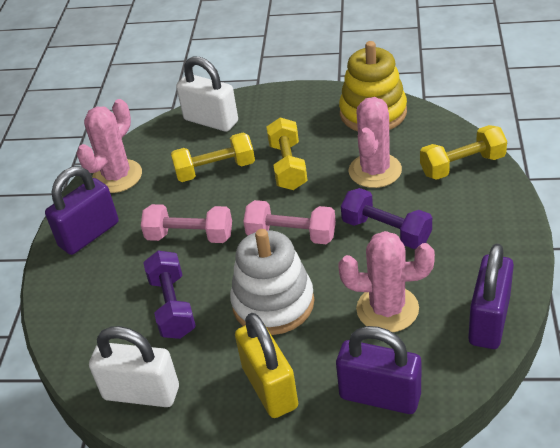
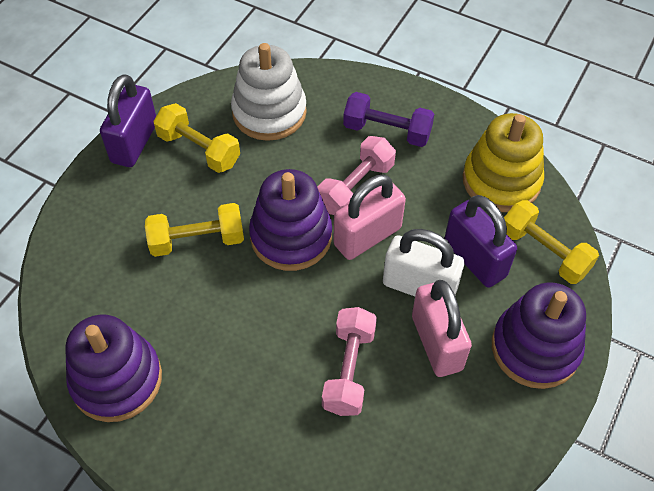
pink cactus: 3 -> 0
pink padlock: 0 -> 2
purple dumbbell: 2 -> 1
purple padlock: 3 -> 2
purple stacking toy: 0 -> 3
white padlock: 2 -> 1
yellow padlock: 1 -> 0

